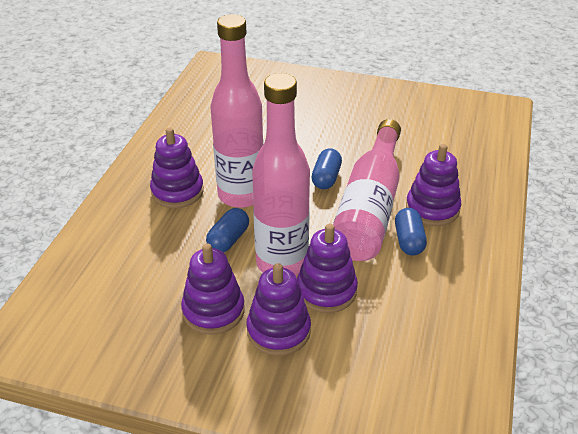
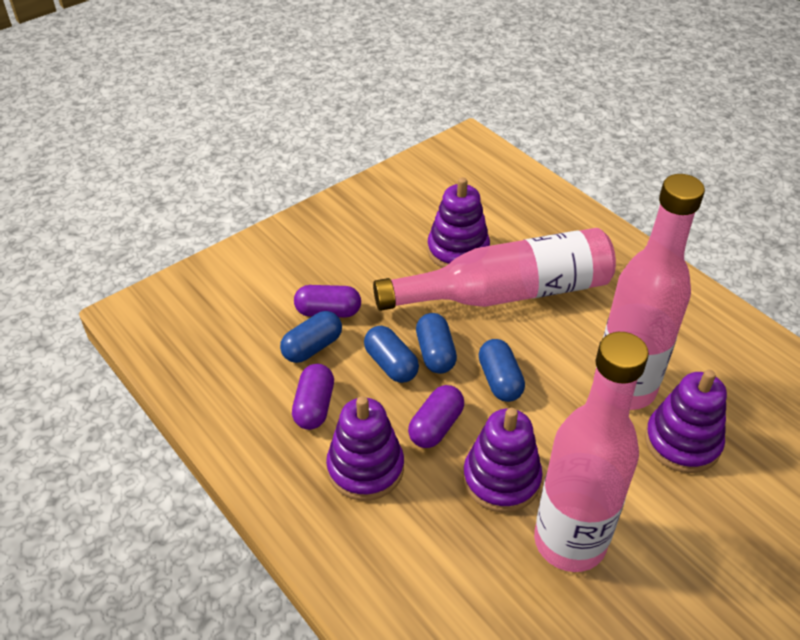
blue capsule: 3 -> 4
purple capsule: 0 -> 3
purple stacking toy: 5 -> 4

